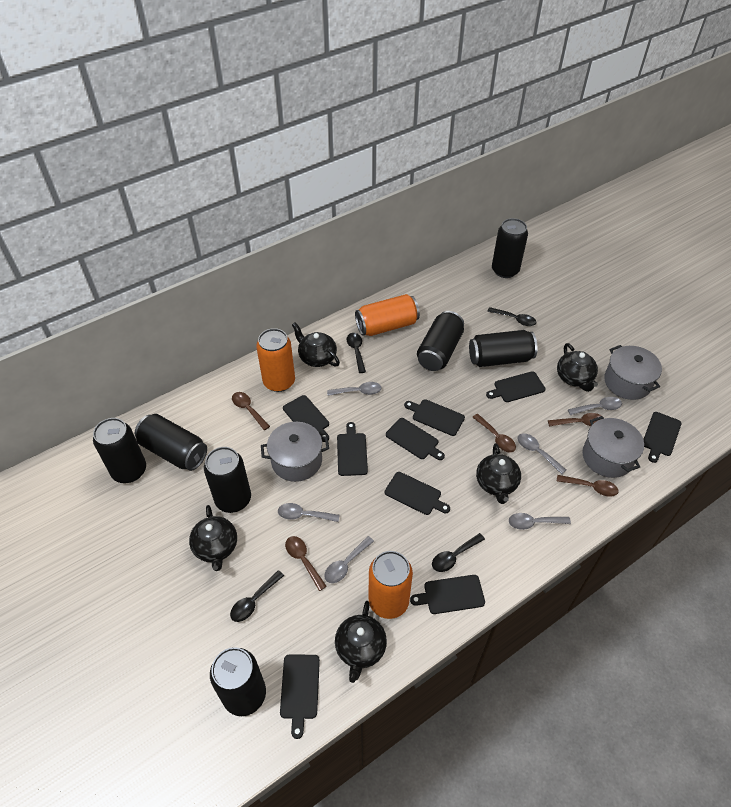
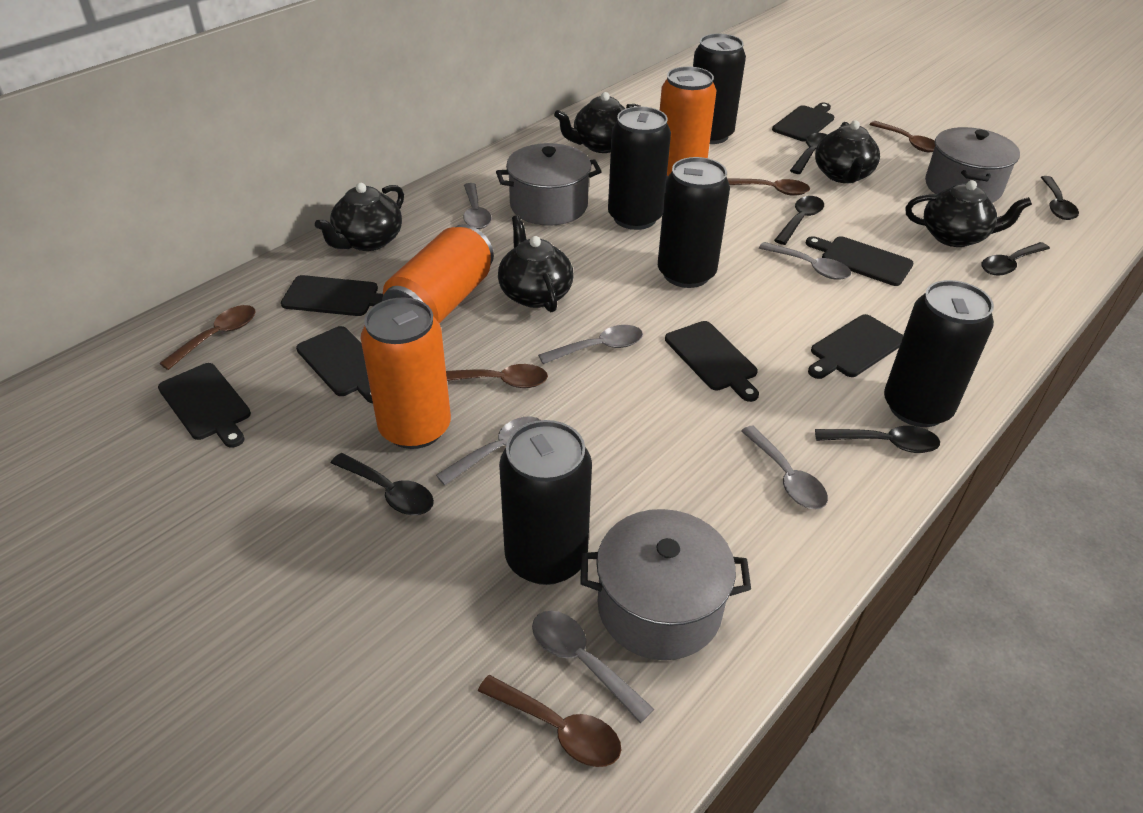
black can: 7 -> 5
black cutting board: 9 -> 7
black spoon: 4 -> 6

